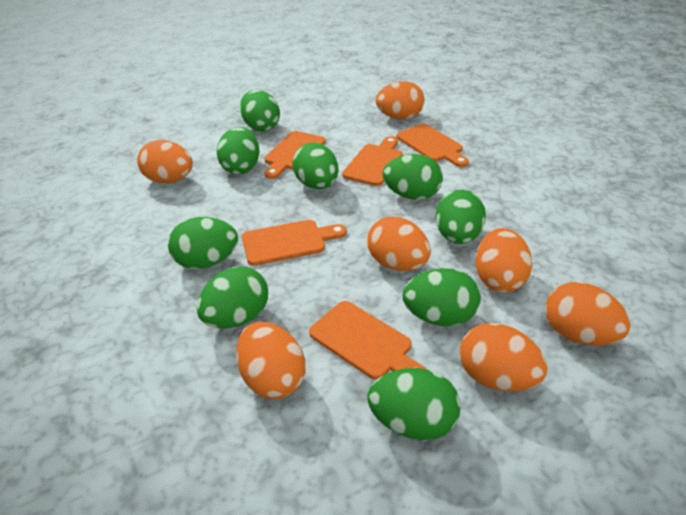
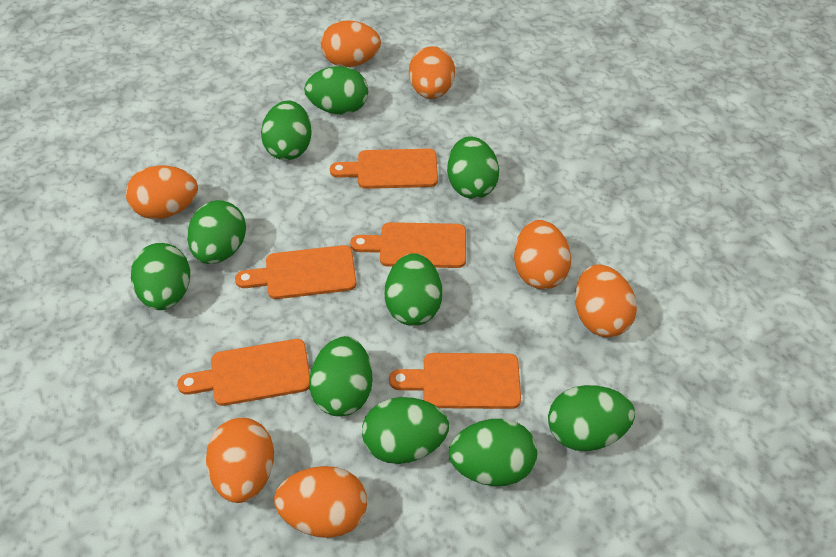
green egg: 9 -> 10

